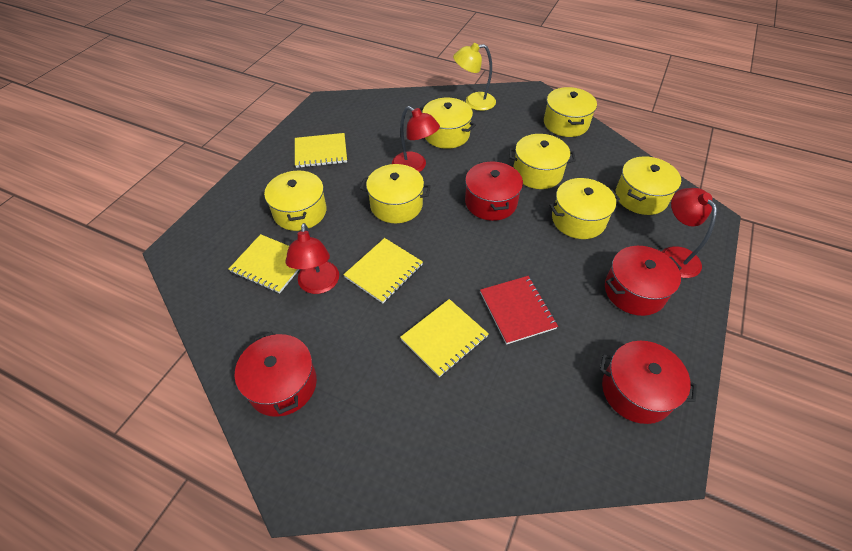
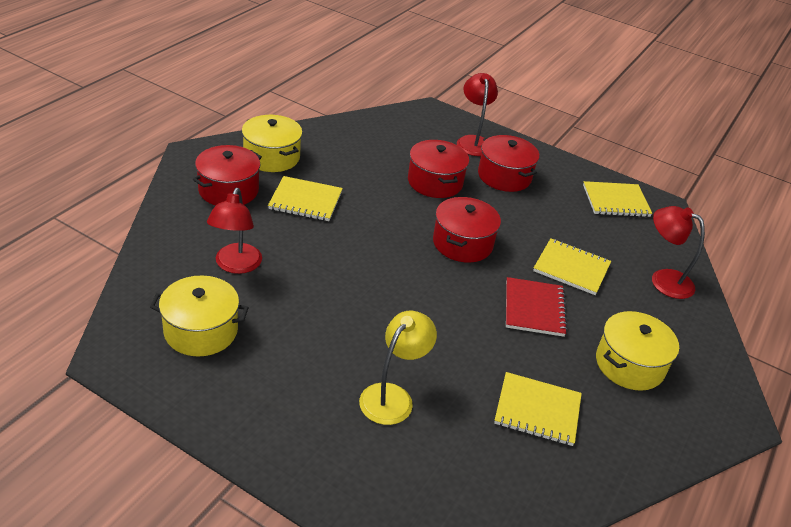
yellow pot: 7 -> 3

